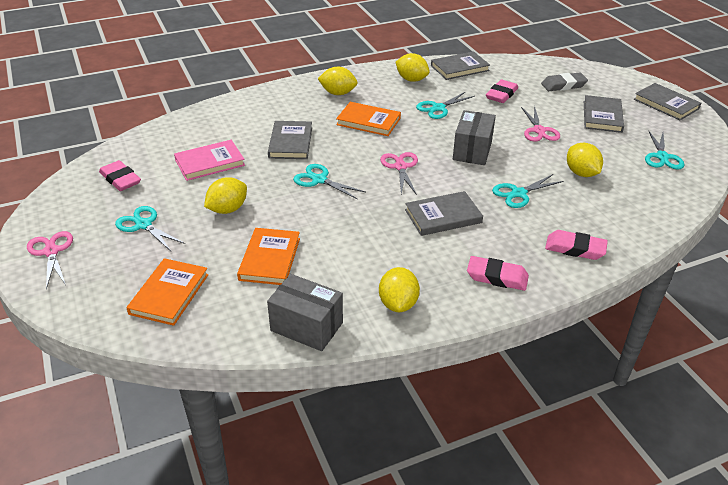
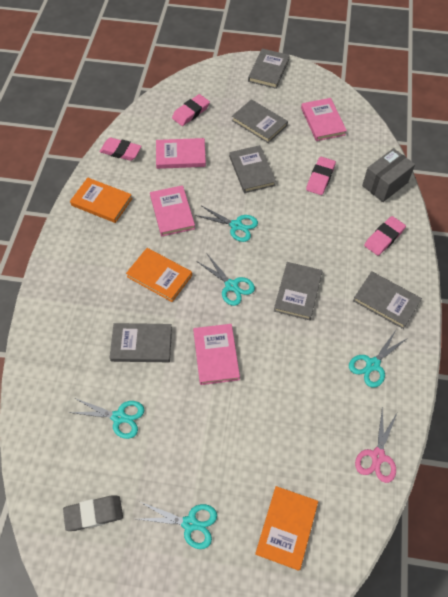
grey book: 5 -> 6
grey box: 2 -> 1
pink book: 1 -> 4
pink scissors: 3 -> 1
yellow lemon: 5 -> 0

